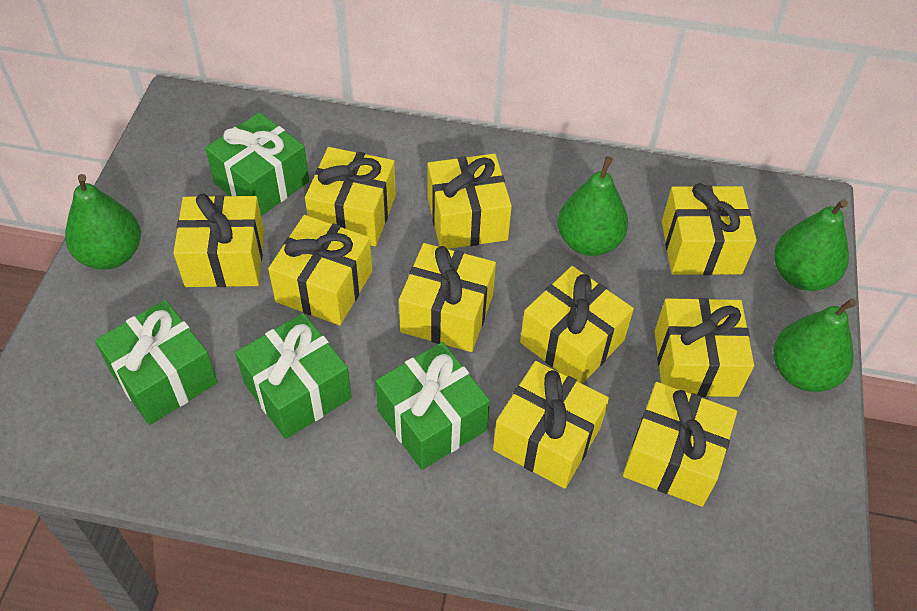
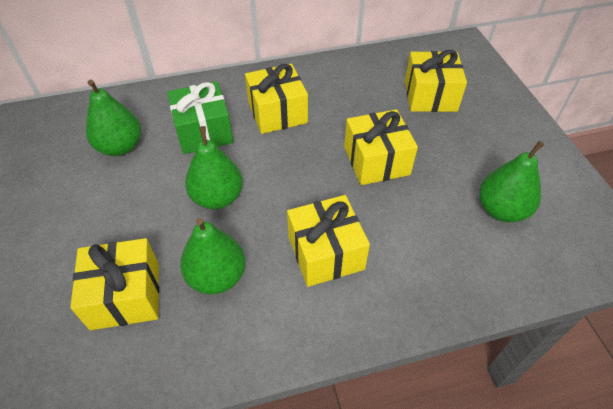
green gift: 4 -> 1
yellow gift: 10 -> 5

